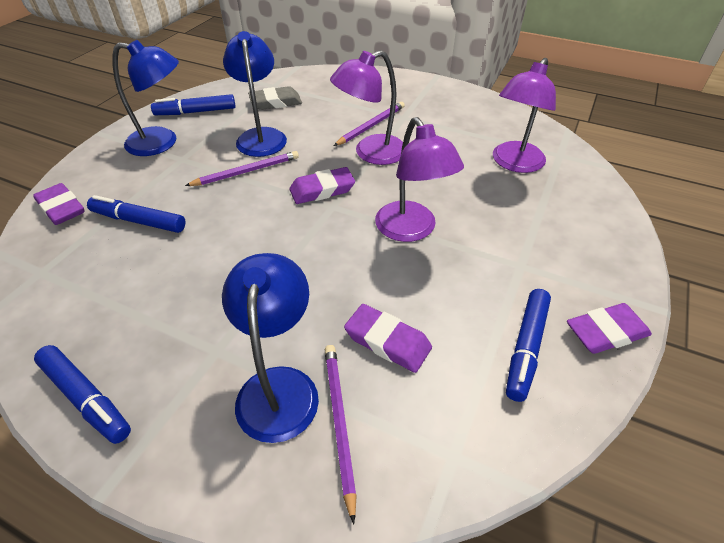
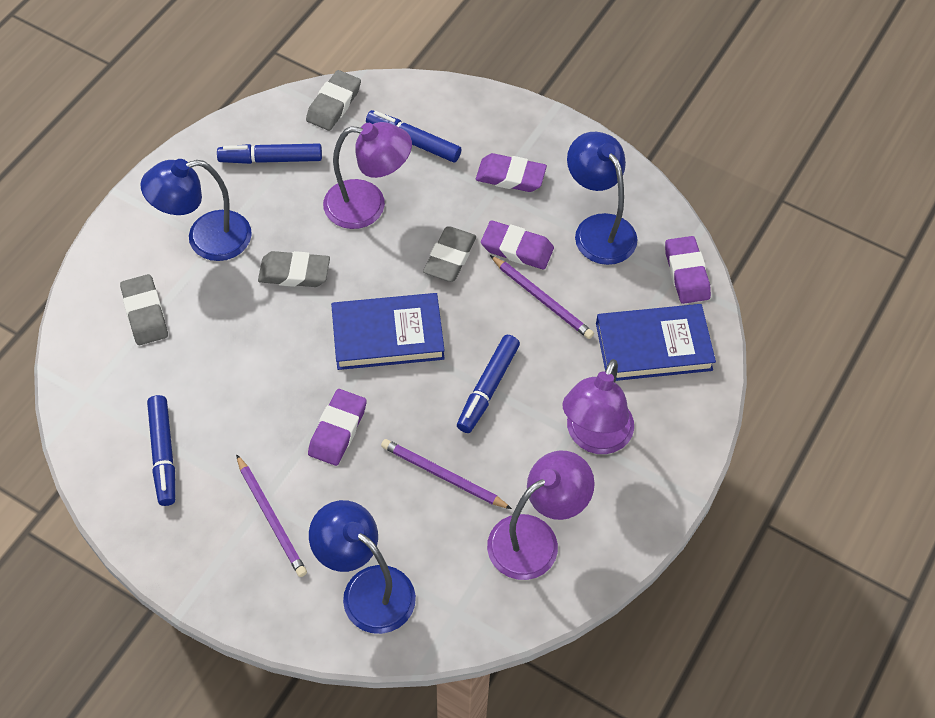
blue book: 0 -> 2
grey eraser: 1 -> 4

